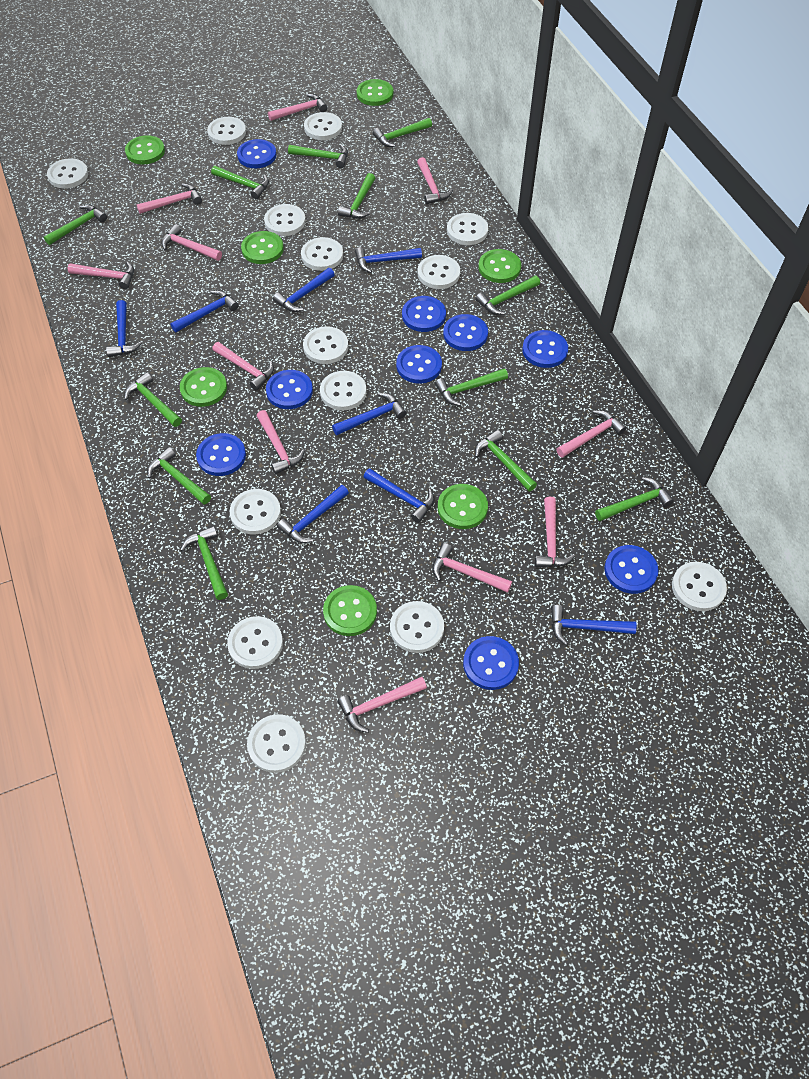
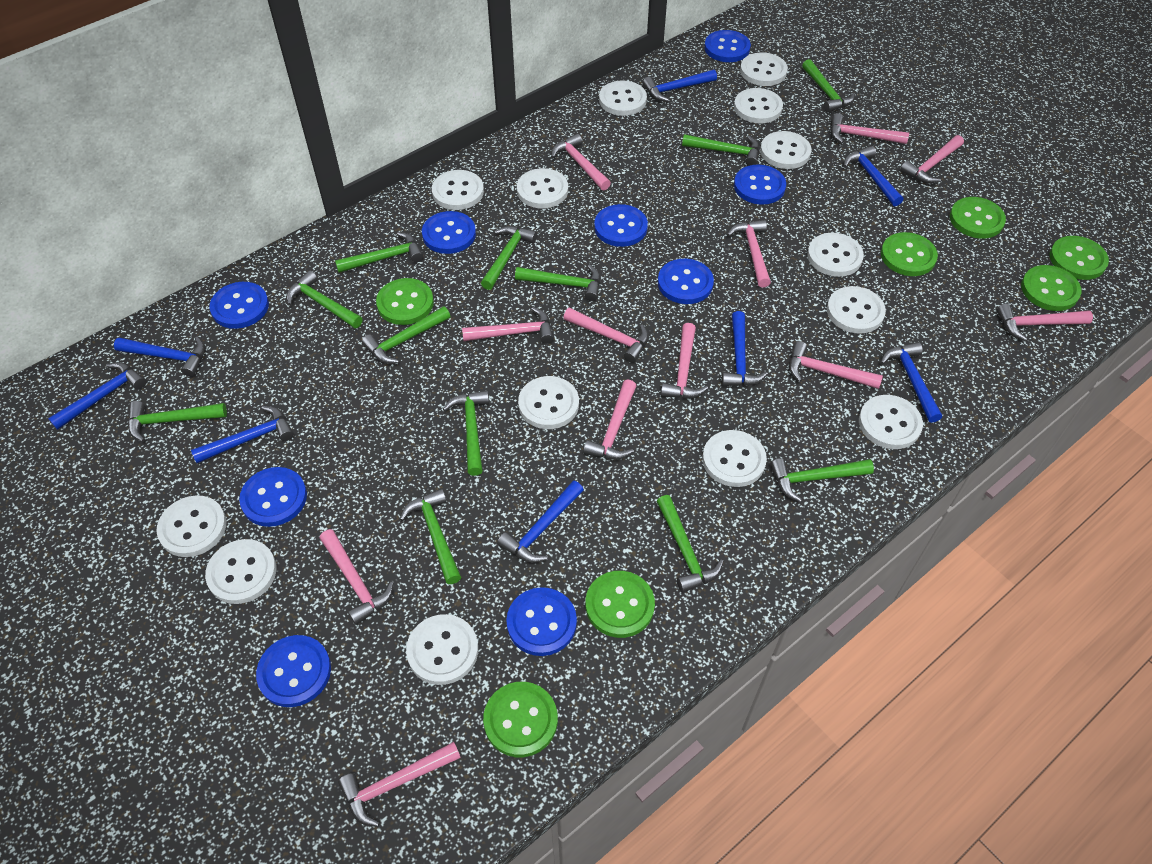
pink hammer: 11 -> 12

